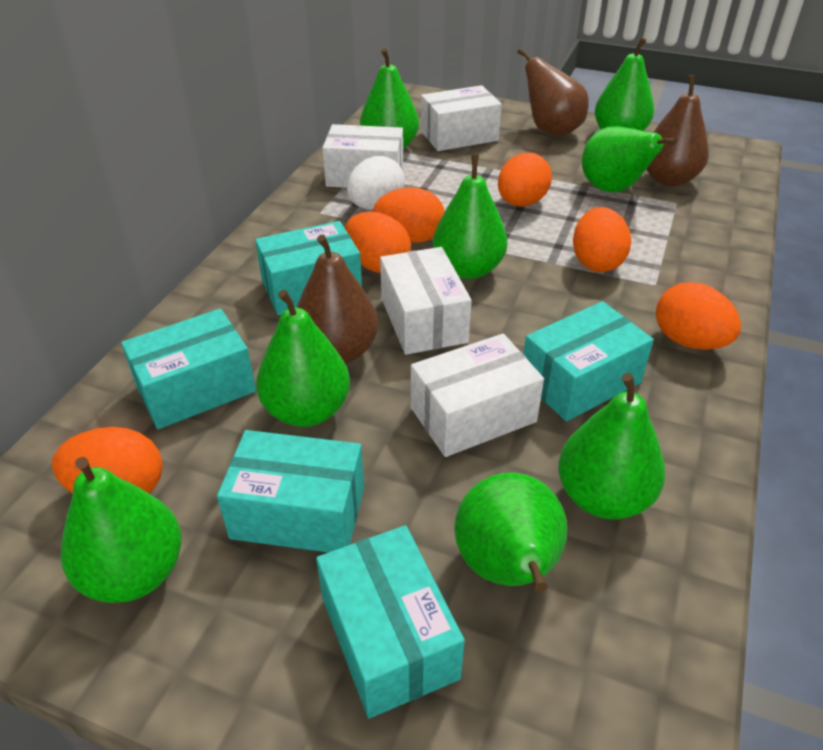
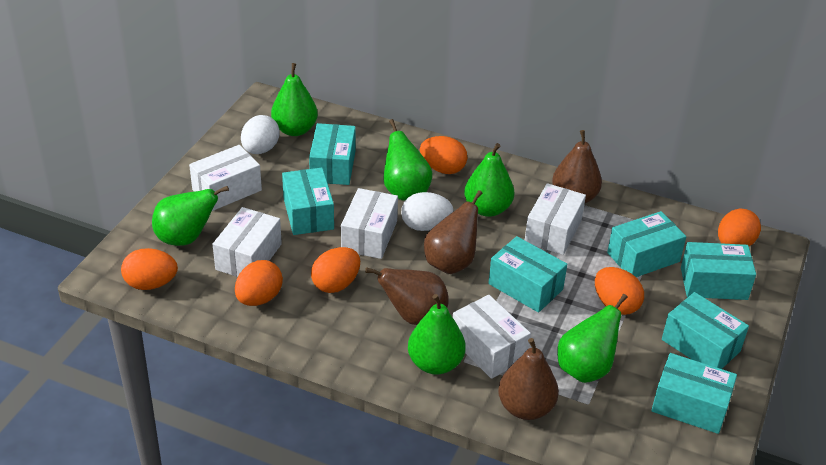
brown pear: 3 -> 4
green pear: 8 -> 6
turquoise box: 5 -> 7
white box: 4 -> 5
white egg: 1 -> 2

